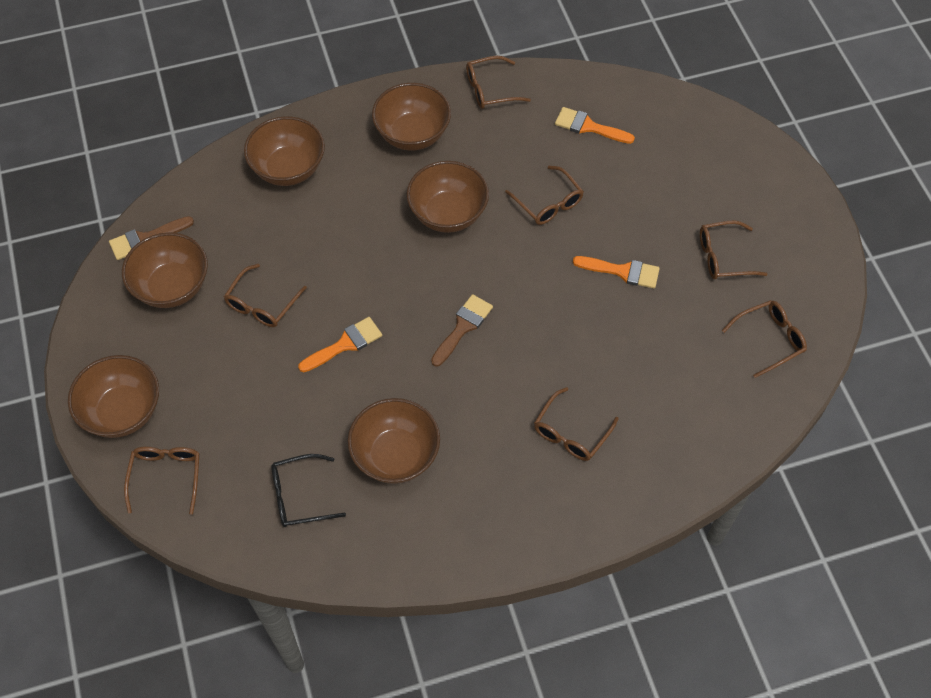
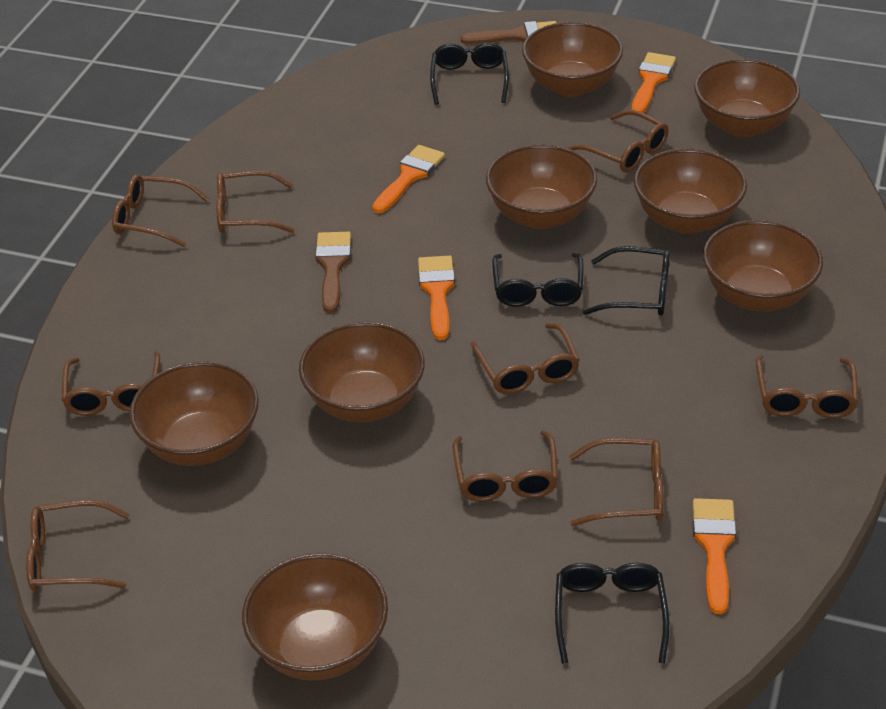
black glasses: 1 -> 4
brown bowl: 6 -> 8
brown glasses: 7 -> 9
orange brush: 3 -> 4

